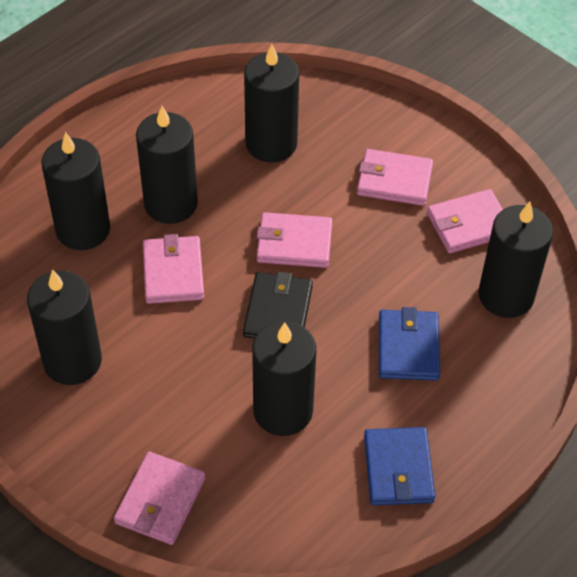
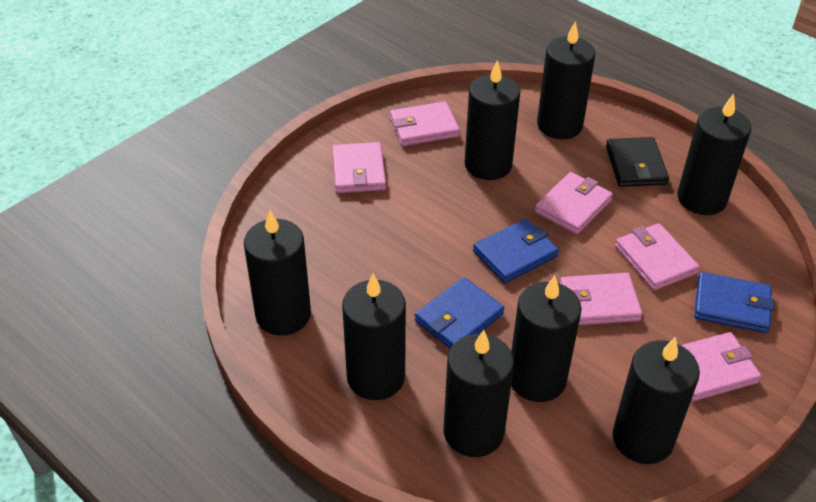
black candle: 6 -> 8
blue wallet: 2 -> 3
pink wallet: 5 -> 6

